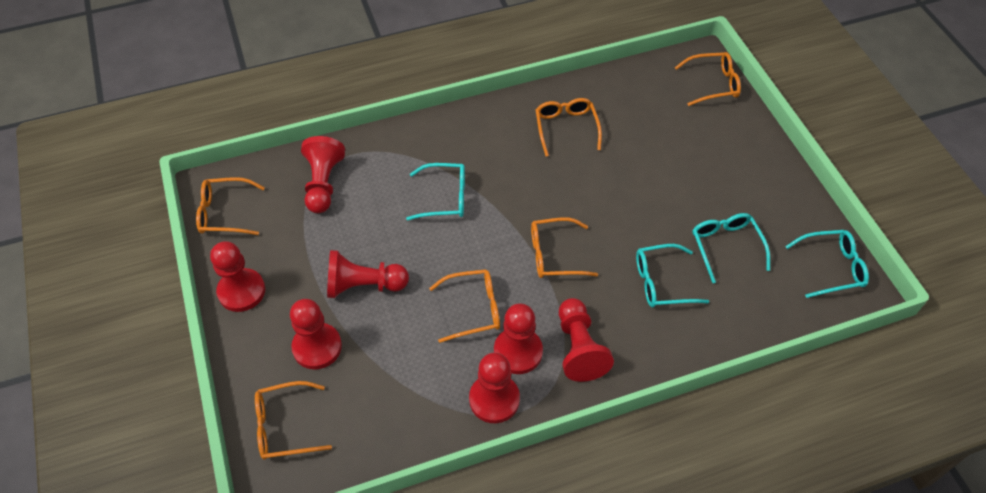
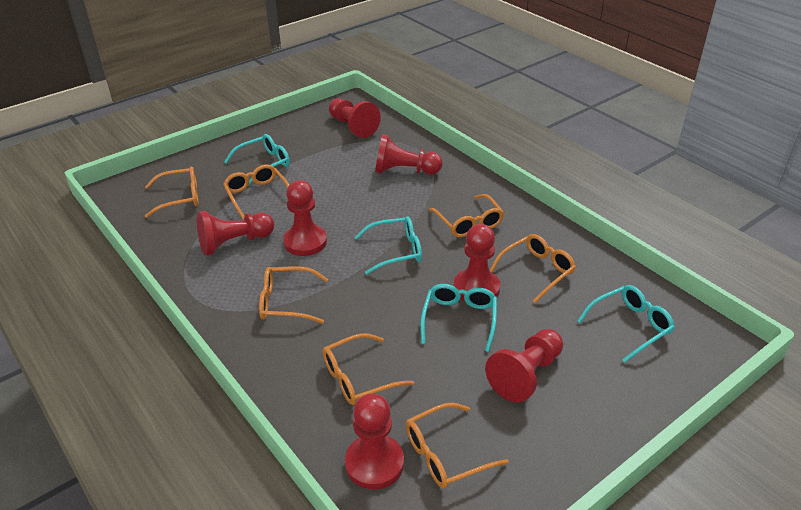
orange glasses: 6 -> 7

